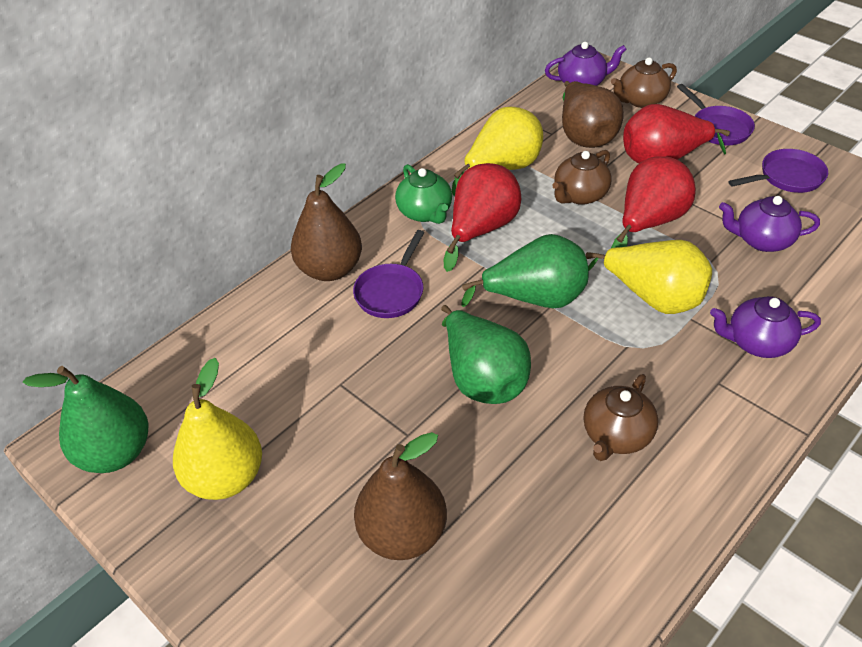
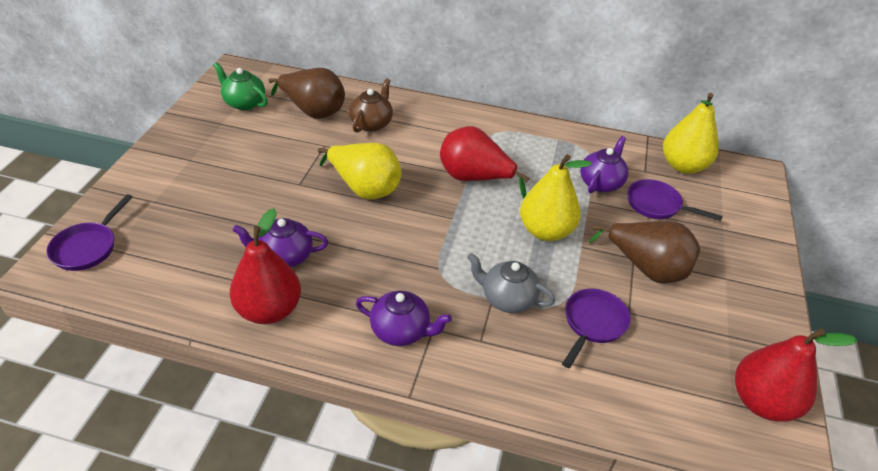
brown pear: 3 -> 2
brown teapot: 3 -> 1
green pear: 3 -> 0
grey teapot: 0 -> 1

